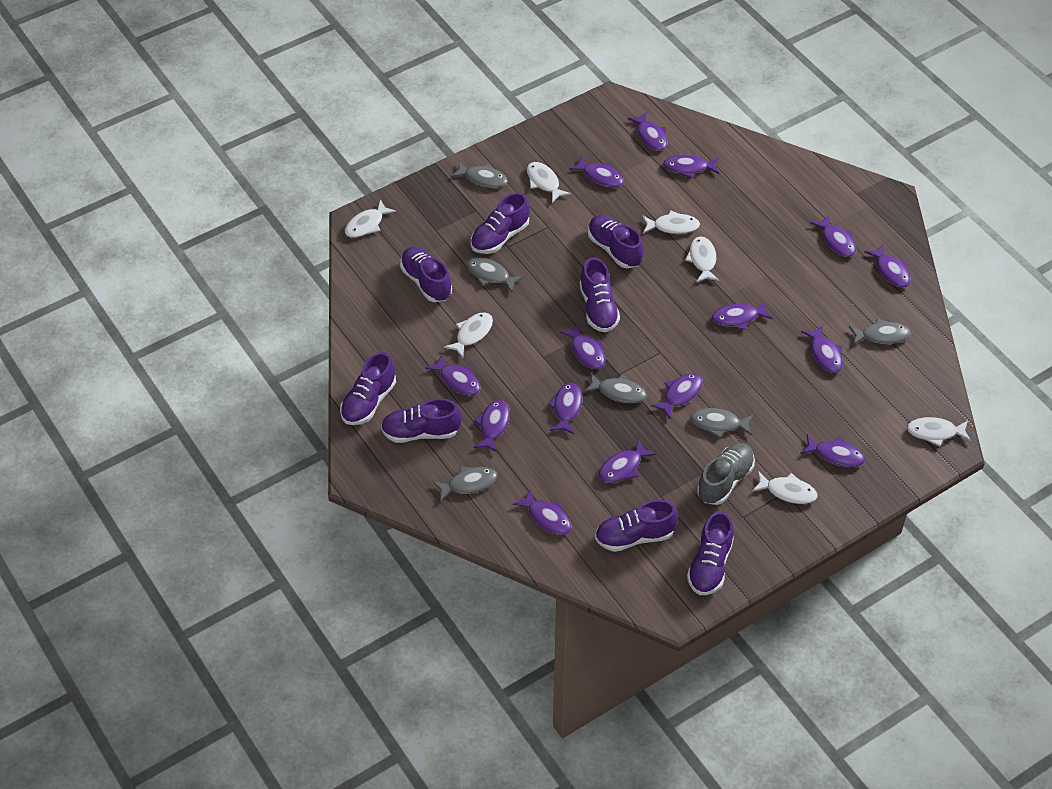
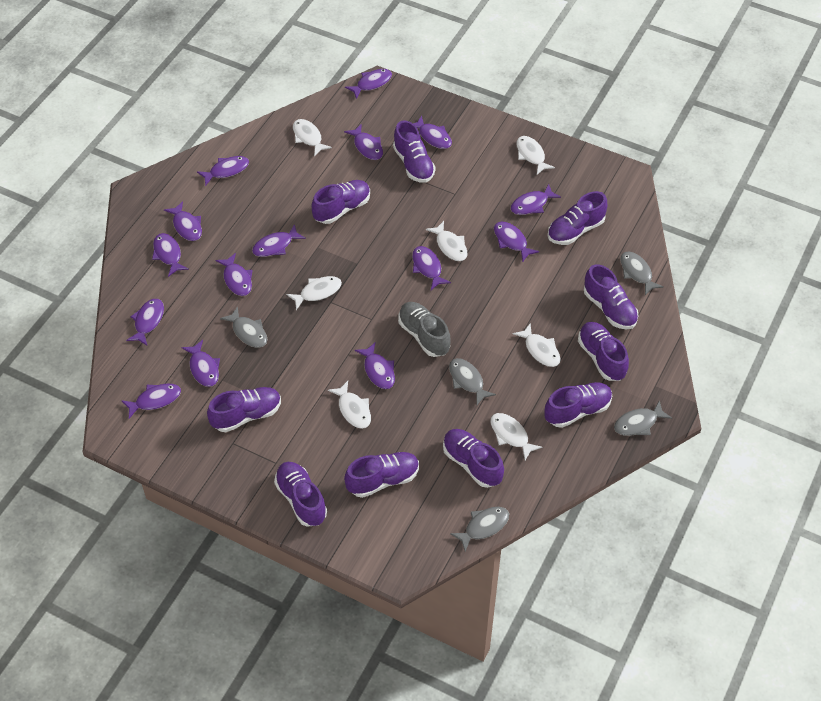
grey fish: 6 -> 5
purple shoe: 8 -> 10

